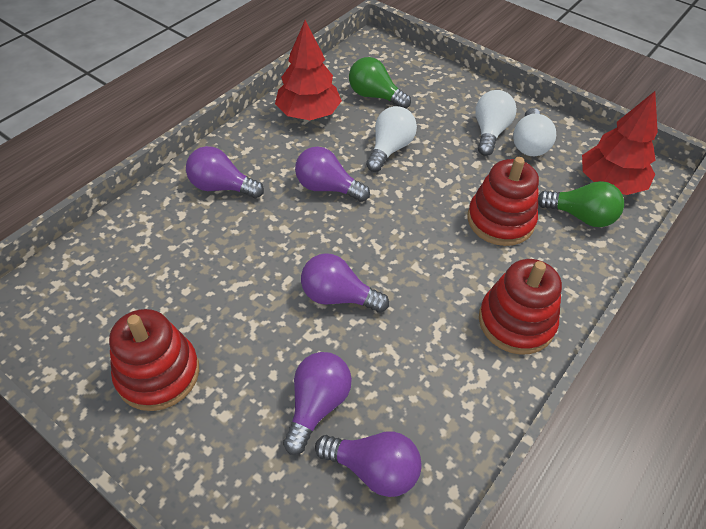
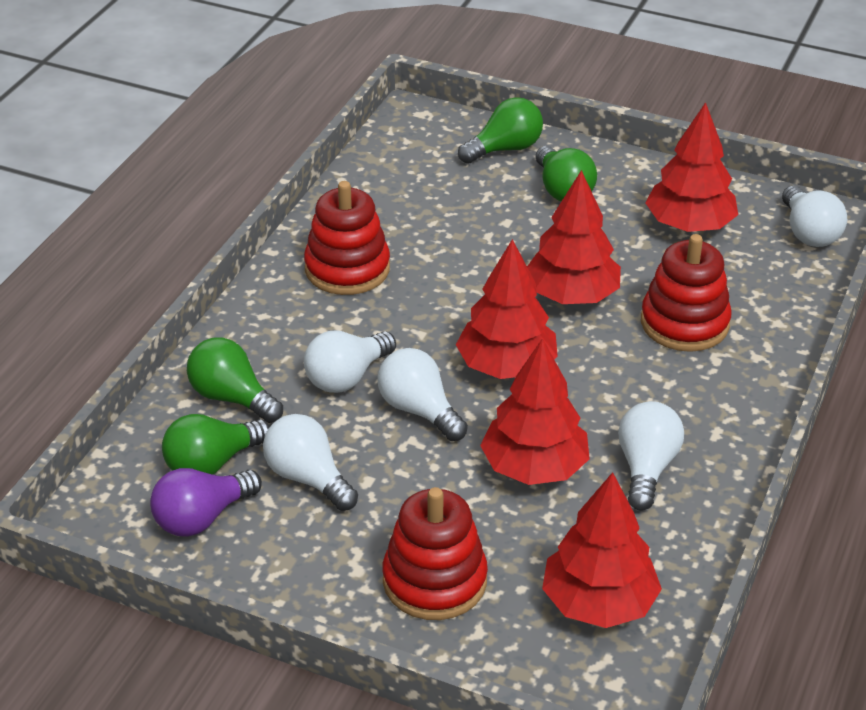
green light bulb: 2 -> 4
purple light bulb: 5 -> 1
red tree: 2 -> 5
white light bulb: 3 -> 5

